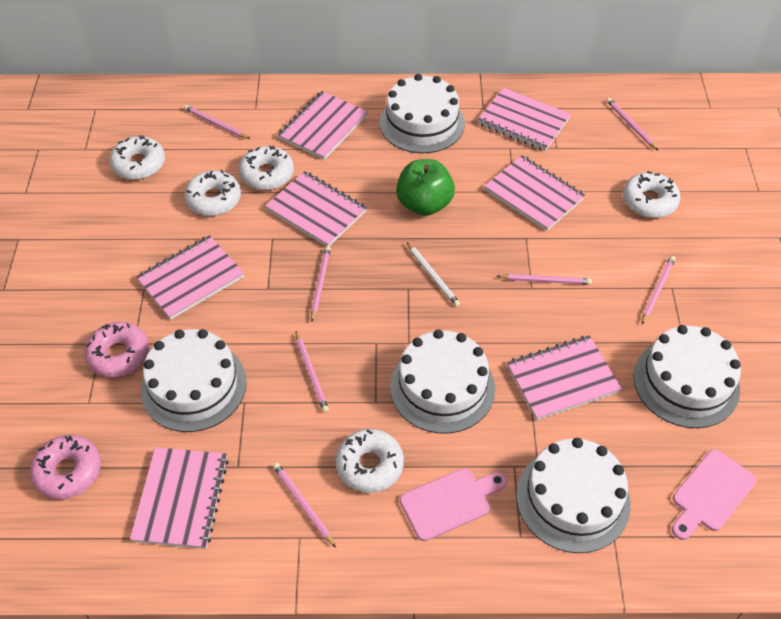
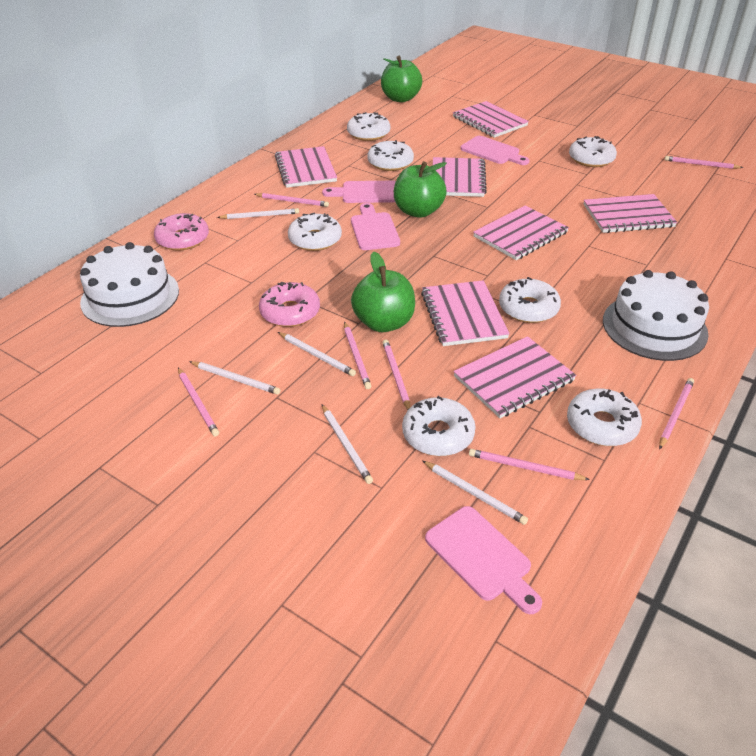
green apple: 1 -> 3
pink cutting board: 2 -> 4
white cake: 5 -> 2
white donut: 5 -> 7
white pencil: 1 -> 5

